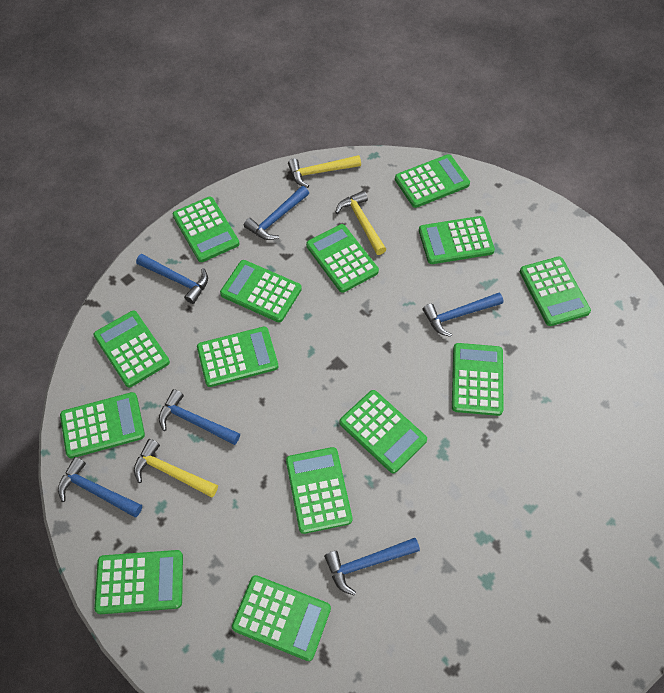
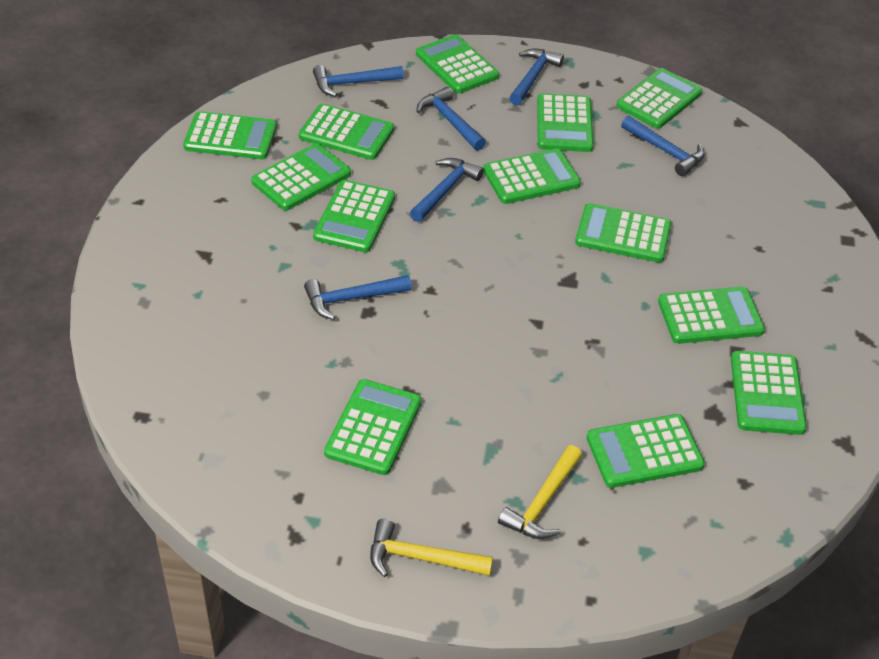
green calculator: 14 -> 13
yellow hammer: 3 -> 2

